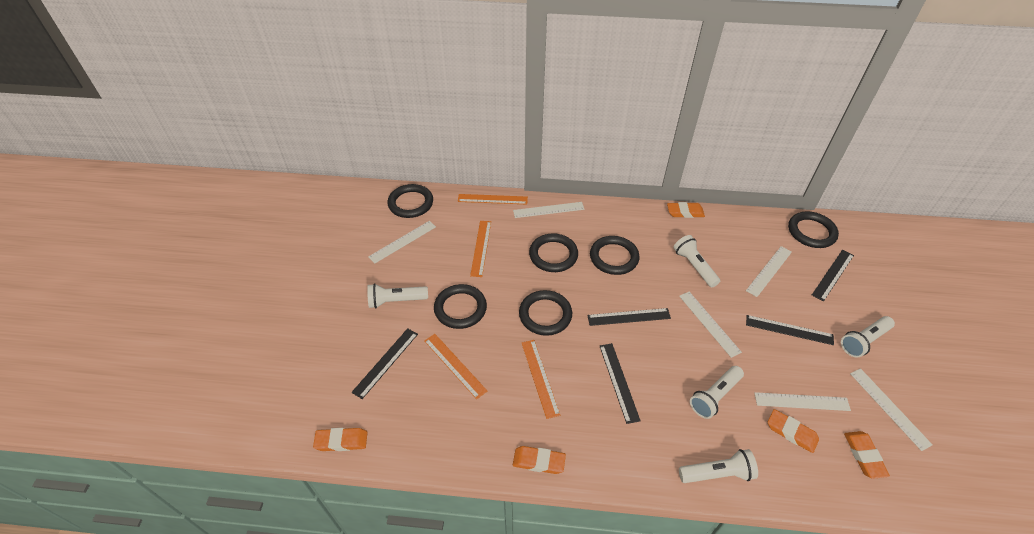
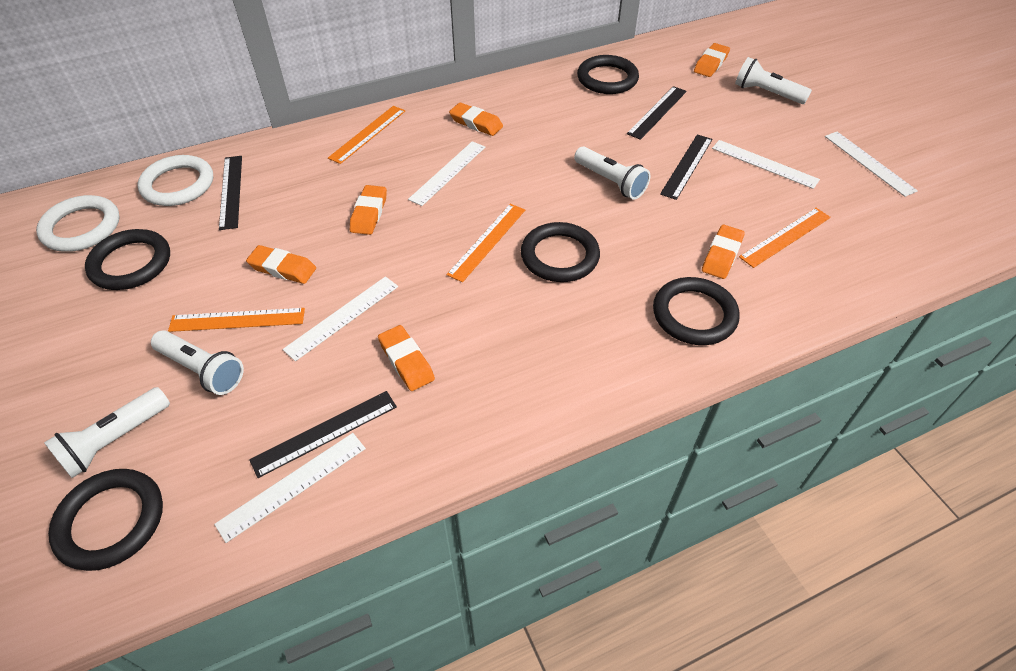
black ring: 6 -> 5
black ruler: 5 -> 4
orange eraser: 5 -> 6
white flashlight: 5 -> 4
white ring: 0 -> 2
white ruler: 6 -> 5

